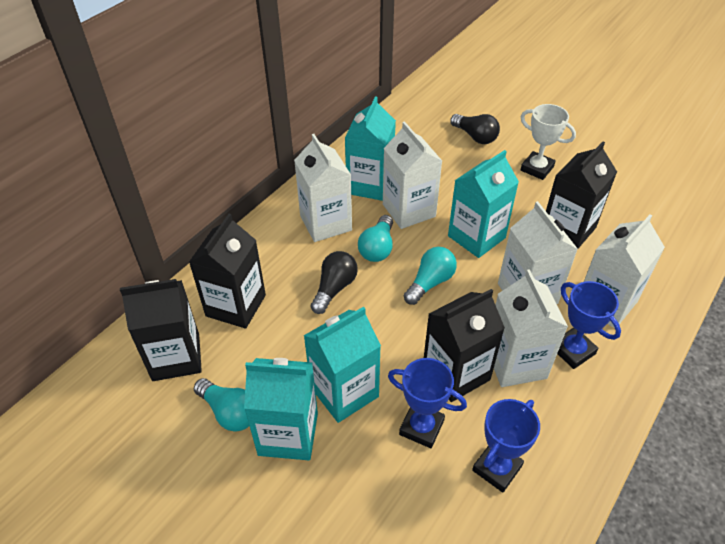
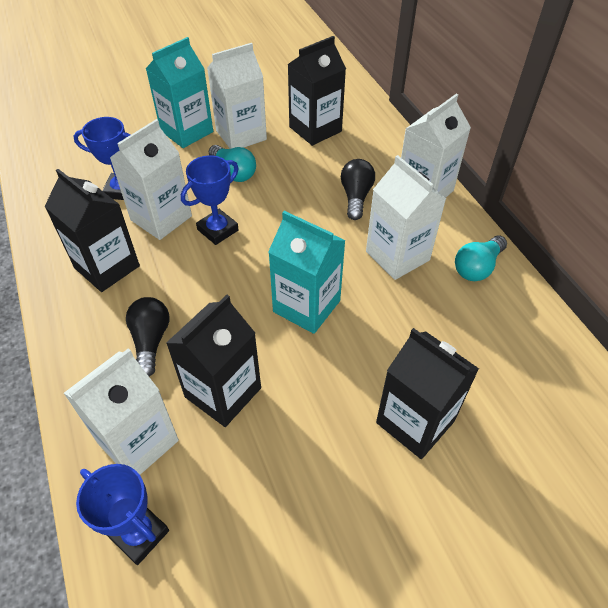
turquoise carton: 4 -> 2
turquoise light bulb: 3 -> 2
white trophy: 1 -> 0

